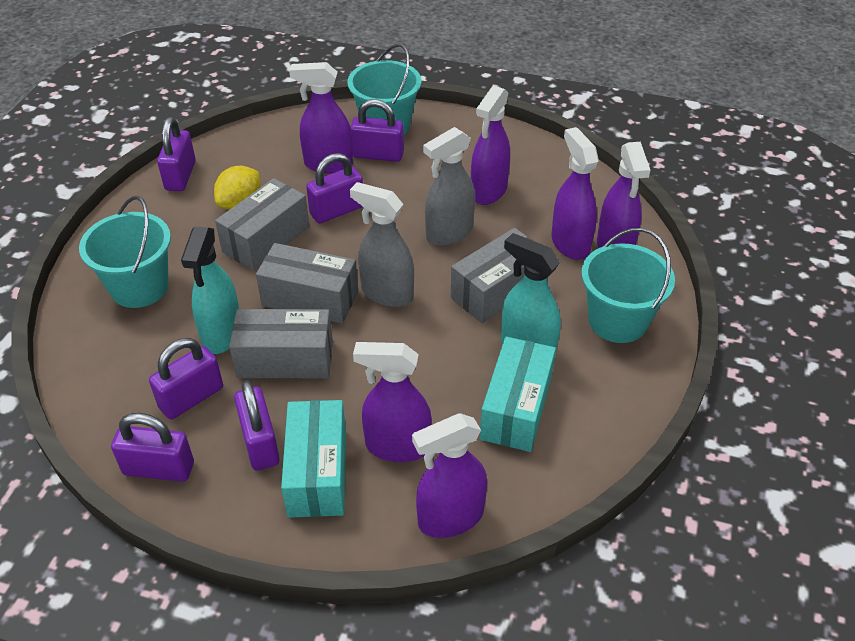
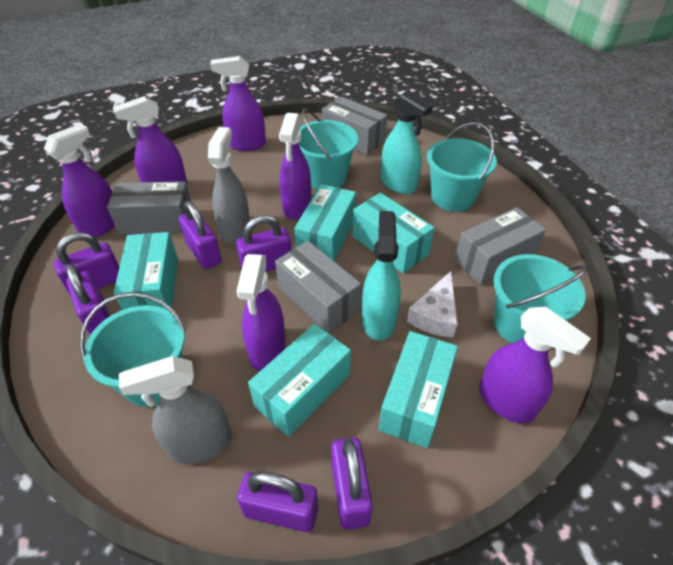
turquoise box: 2 -> 5
turquoise bucket: 3 -> 4
white cheese: 0 -> 1
yellow lemon: 1 -> 0

